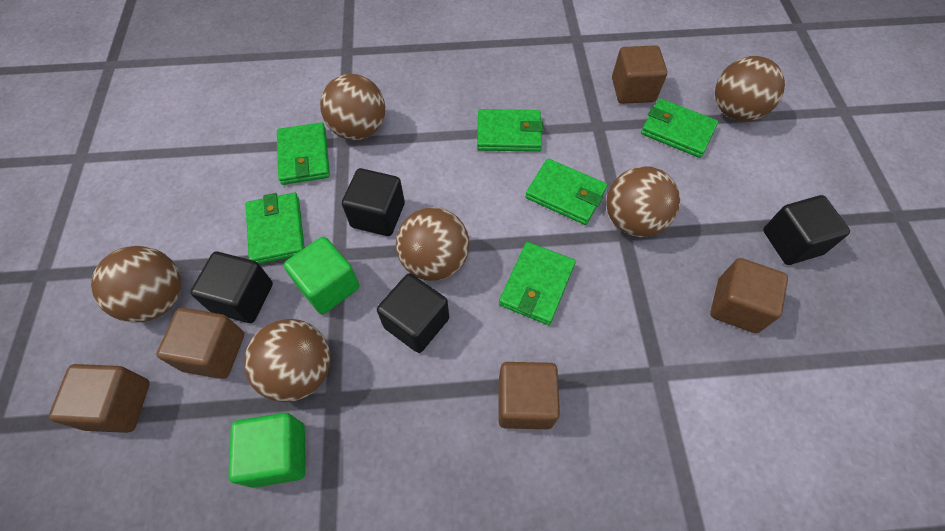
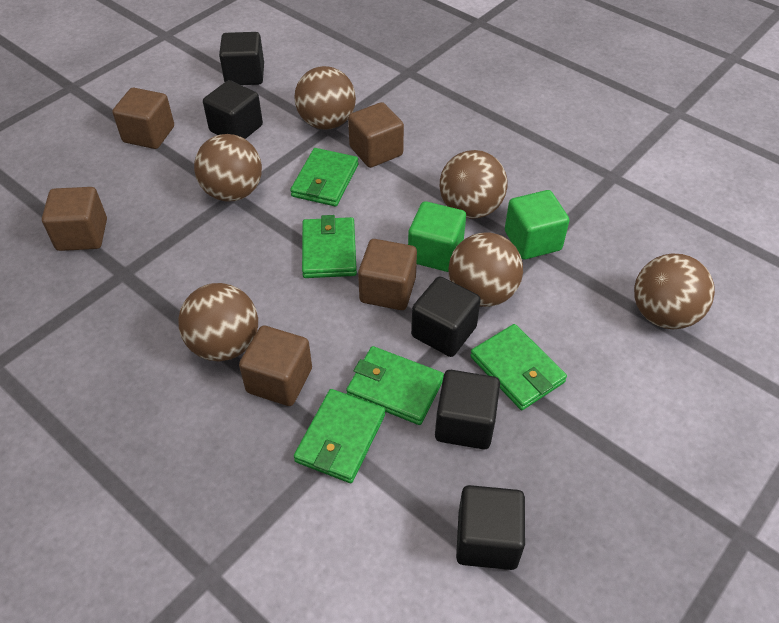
black cube: 4 -> 5
green wallet: 6 -> 5

